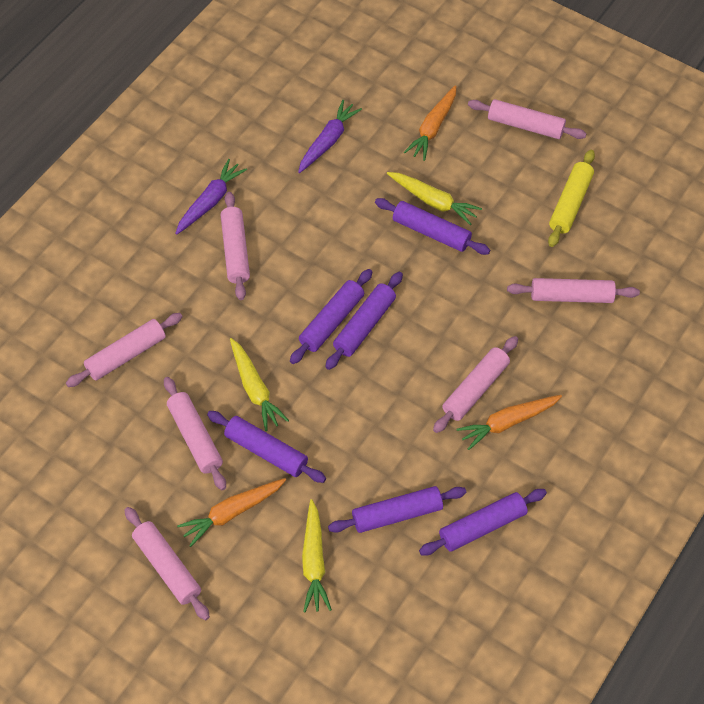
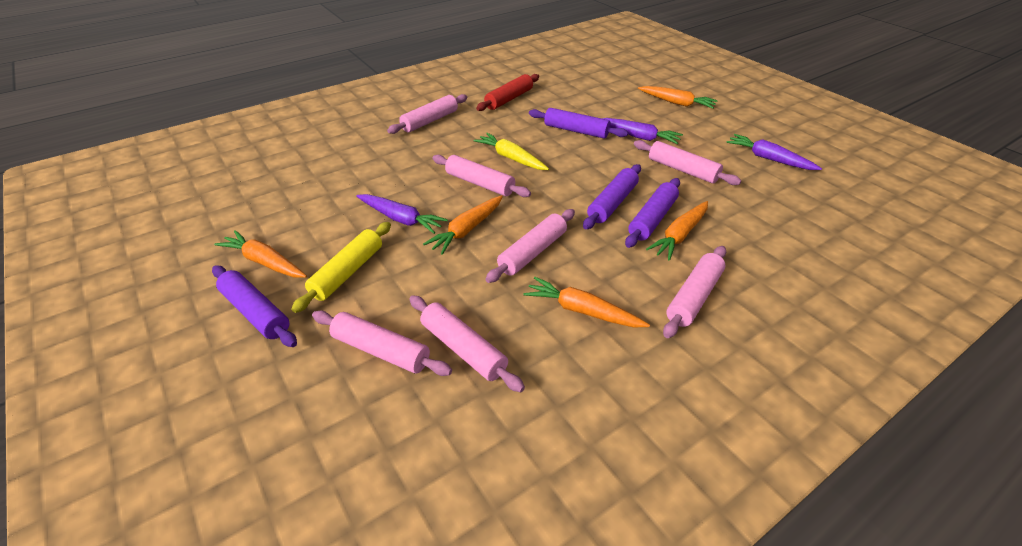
orange carrot: 3 -> 5
purple carrot: 2 -> 3
purple rolling pin: 6 -> 4
red rolling pin: 0 -> 1
yellow carrot: 3 -> 1

